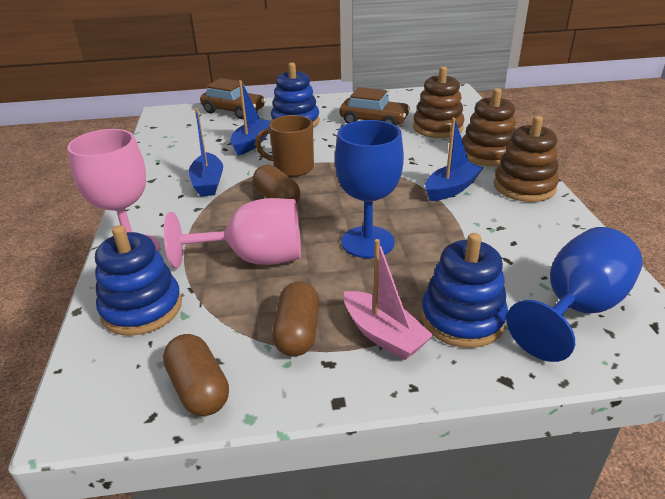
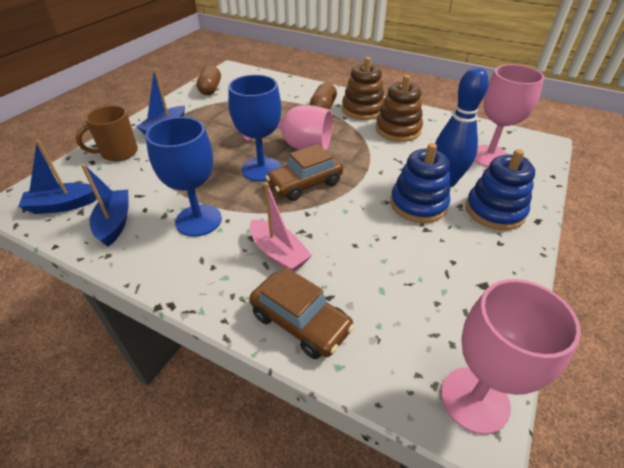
blue bowling pin: 0 -> 1
blue stacking toy: 3 -> 2
brown capsule: 3 -> 2
brown stacking toy: 3 -> 2
pink goblet: 2 -> 3

